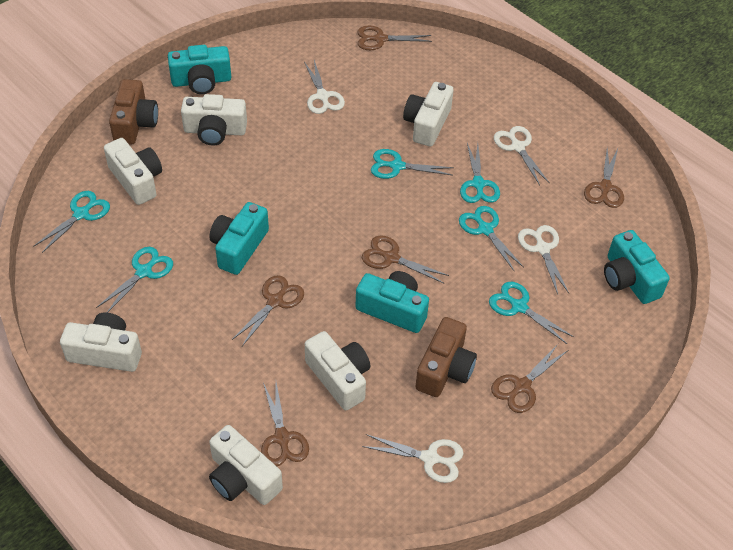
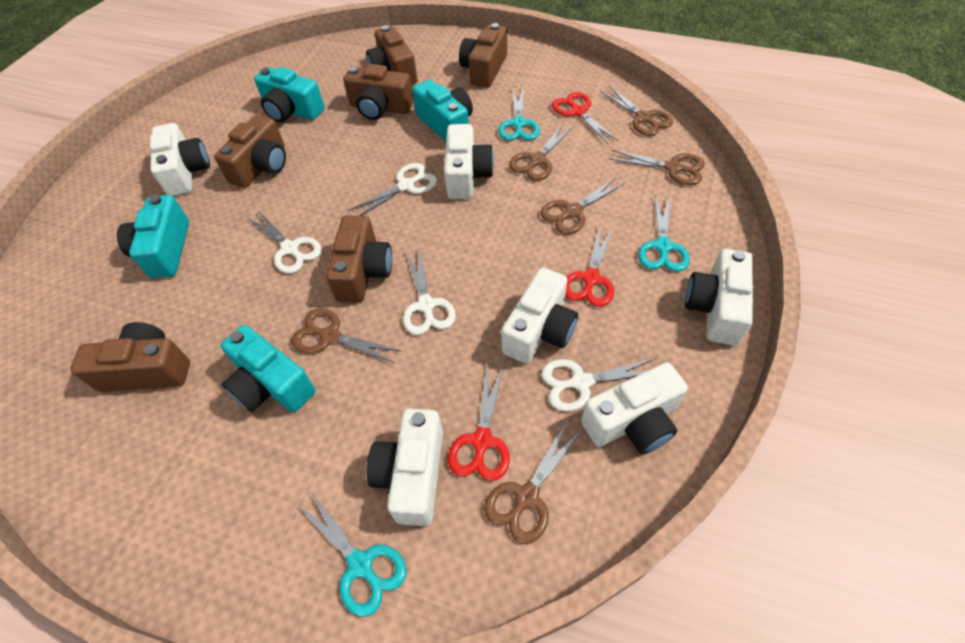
brown camera: 2 -> 6
red scissors: 0 -> 3
turquoise scissors: 6 -> 3

